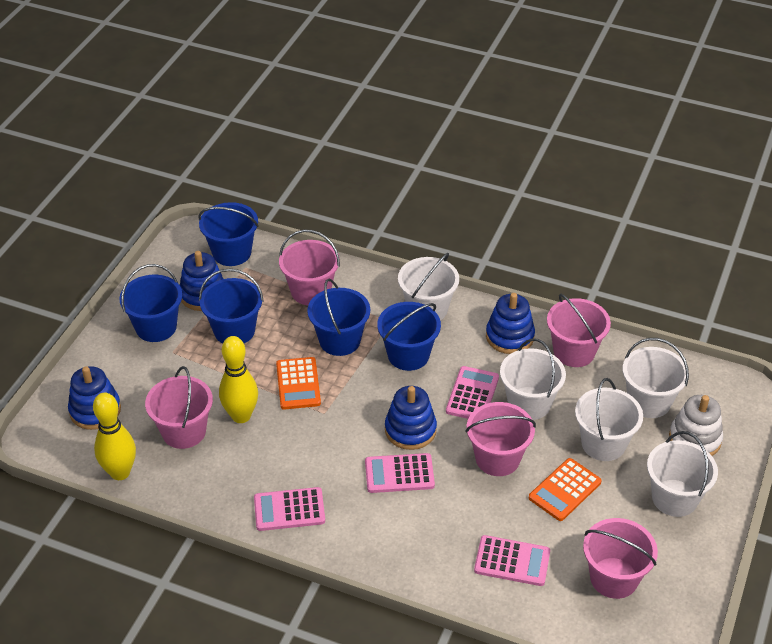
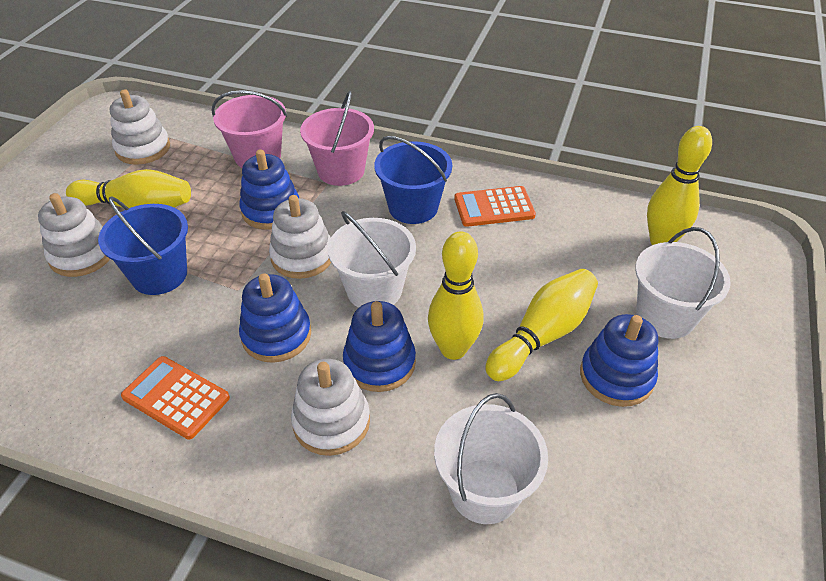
blue bucket: 5 -> 2
pink bucket: 5 -> 2
pink calculator: 4 -> 0
white bucket: 5 -> 3
white stacking toy: 1 -> 4
yellow bowling pin: 2 -> 4

